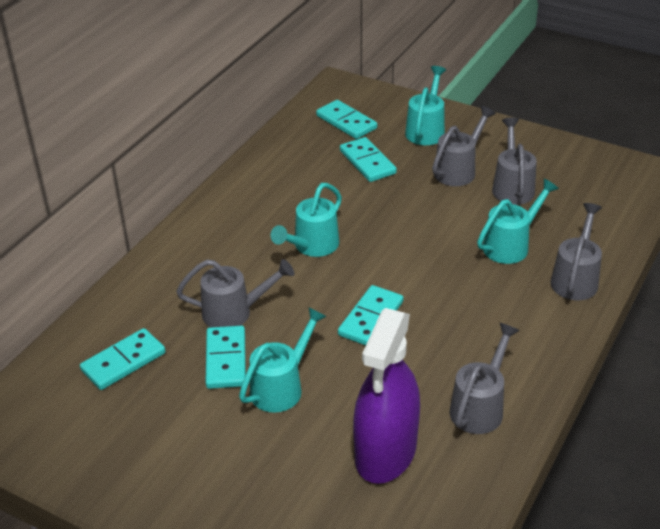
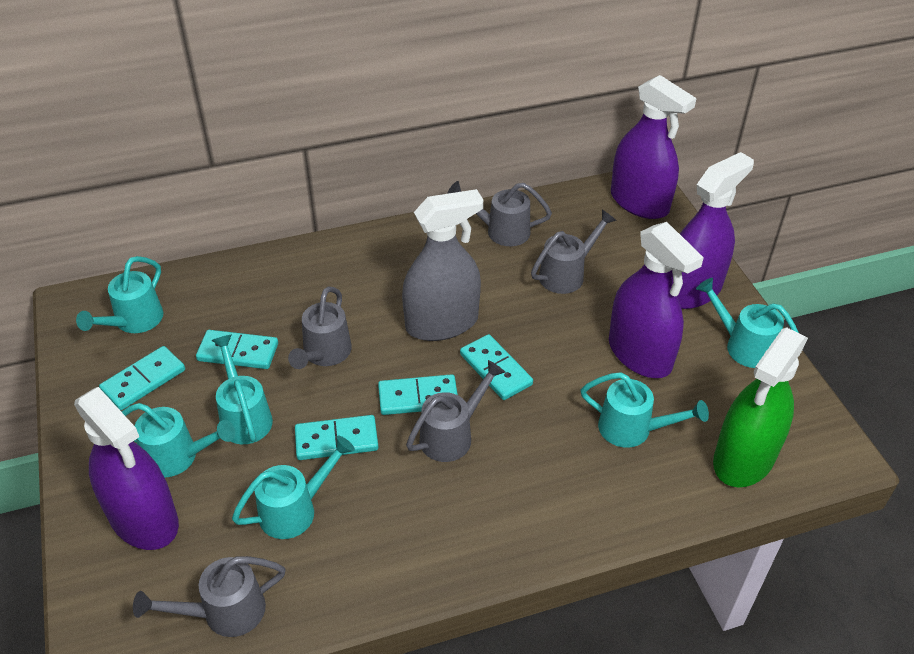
green spray bottle: 0 -> 1
grey spray bottle: 0 -> 1
purple spray bottle: 1 -> 4
turquoise watering can: 4 -> 6

